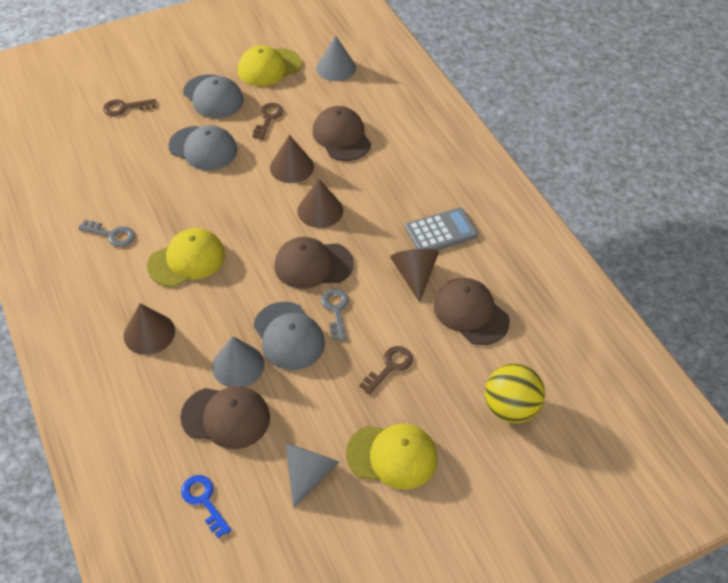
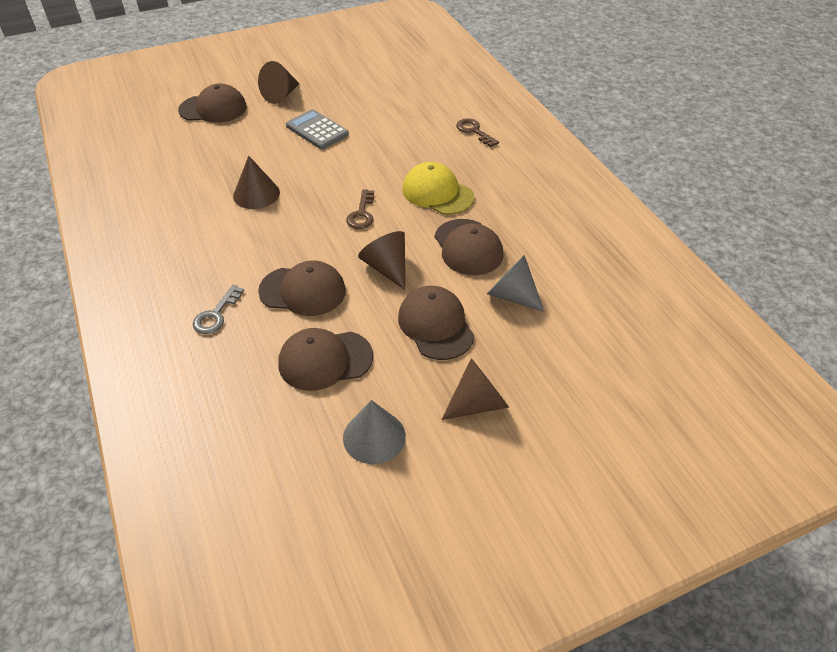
blue key: 1 -> 0
brown cap: 4 -> 5
brown key: 3 -> 2
grey cap: 3 -> 0
grey cone: 3 -> 2
grey key: 2 -> 1
yellow ball: 1 -> 0
yellow cap: 3 -> 1

